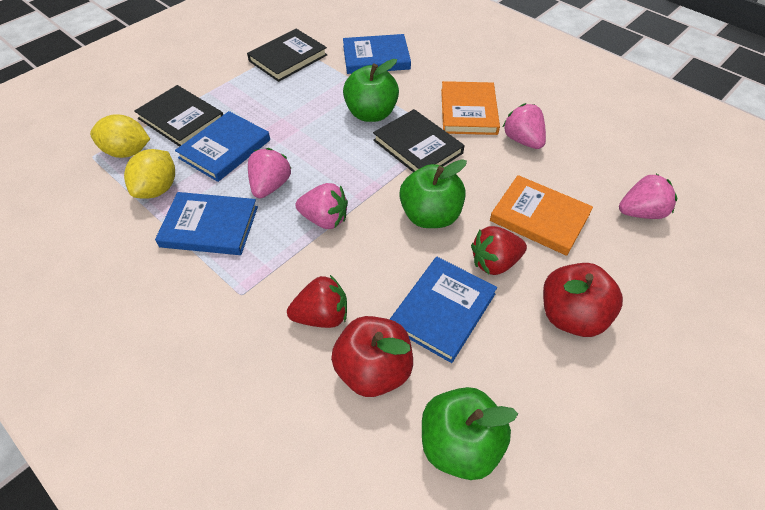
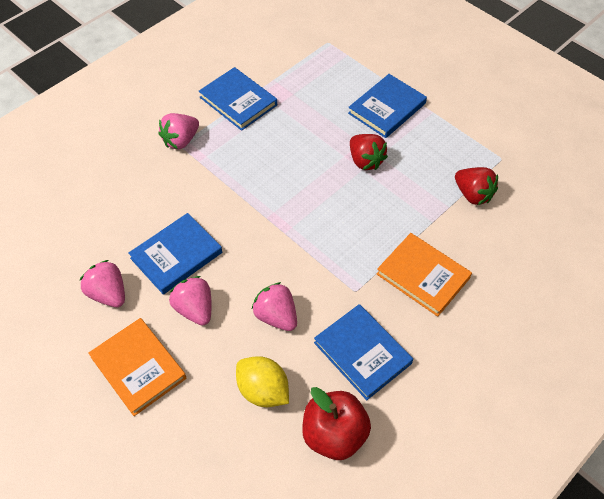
black book: 3 -> 0
green apple: 3 -> 0
red apple: 2 -> 1
yellow lemon: 2 -> 1

